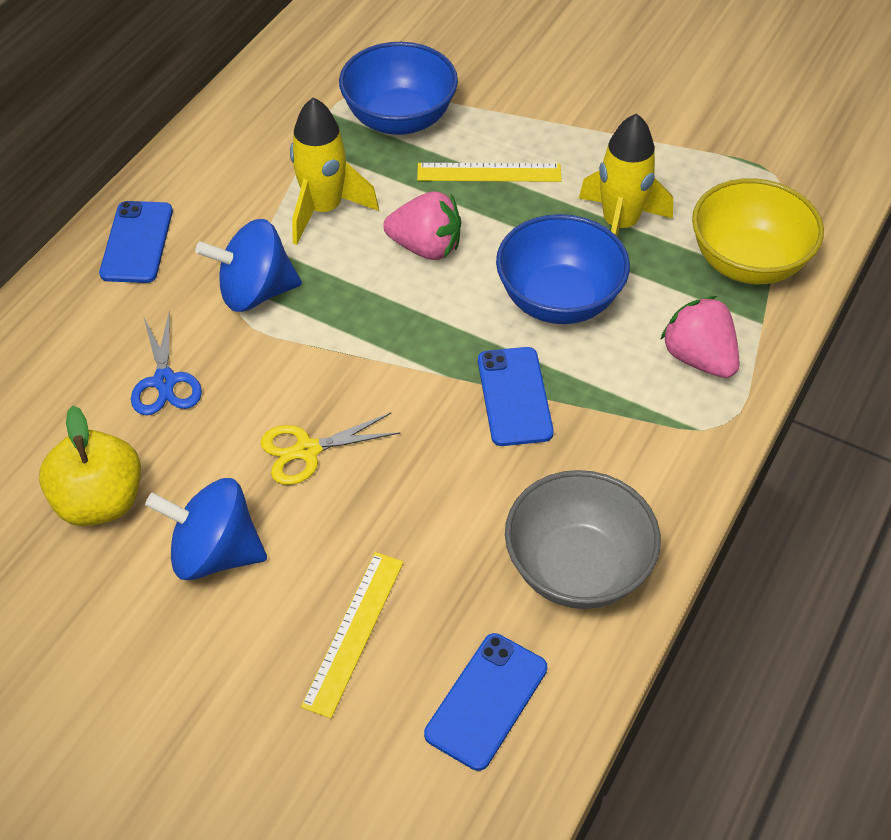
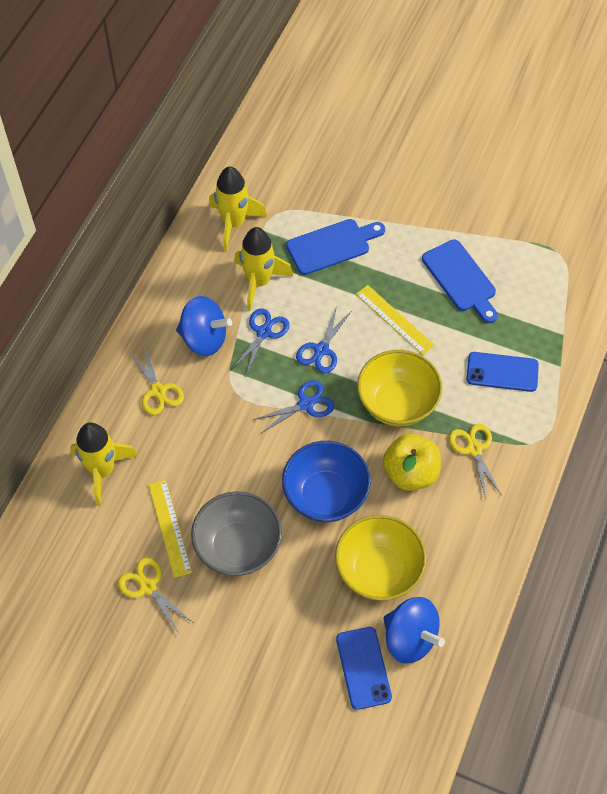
blue bowl: 2 -> 1
blue cutting board: 0 -> 2
blue phone: 3 -> 2
blue scissors: 1 -> 3
pink strawberry: 2 -> 0
yellow bowl: 1 -> 2
yellow rocket: 2 -> 3
yellow scissors: 1 -> 3

